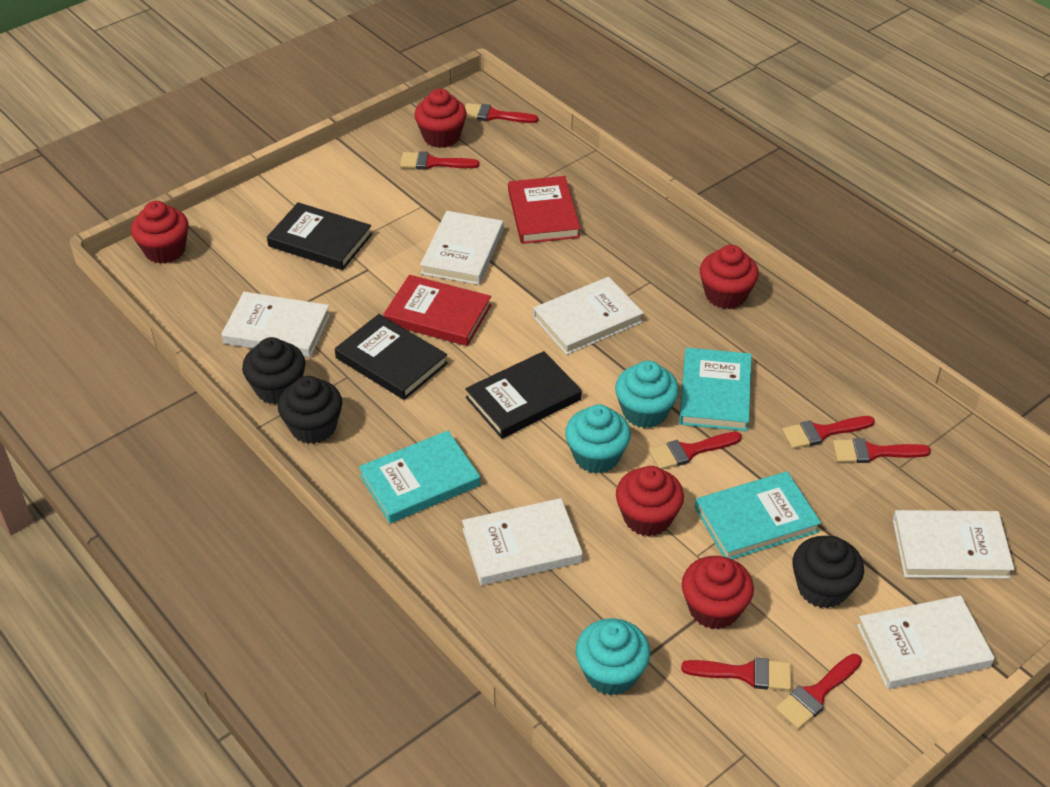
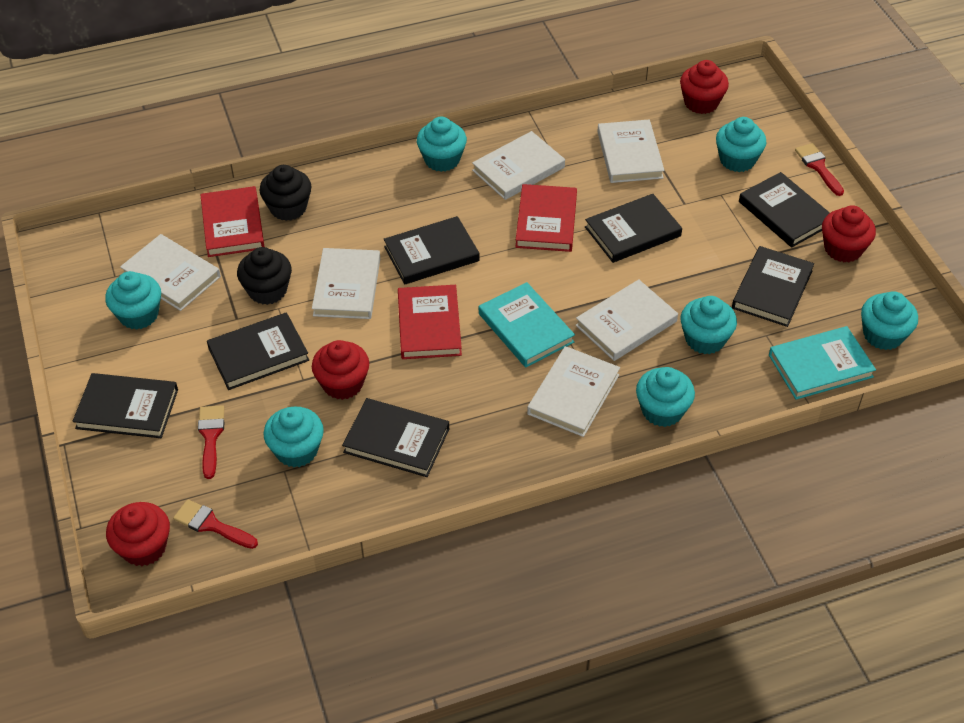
black book: 3 -> 7
black cupcake: 3 -> 2
red book: 2 -> 3
red brush: 7 -> 3
red cupcake: 5 -> 4
turquoise book: 3 -> 2
turquoise cupcake: 3 -> 7

